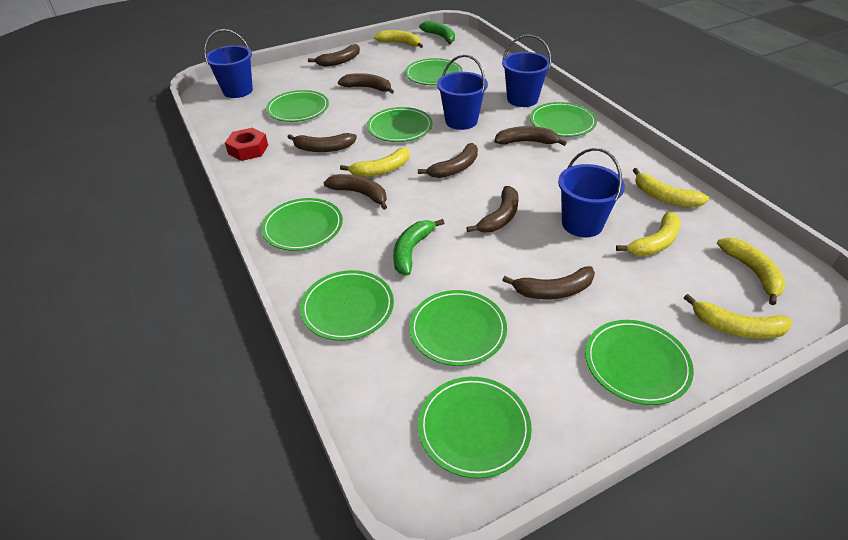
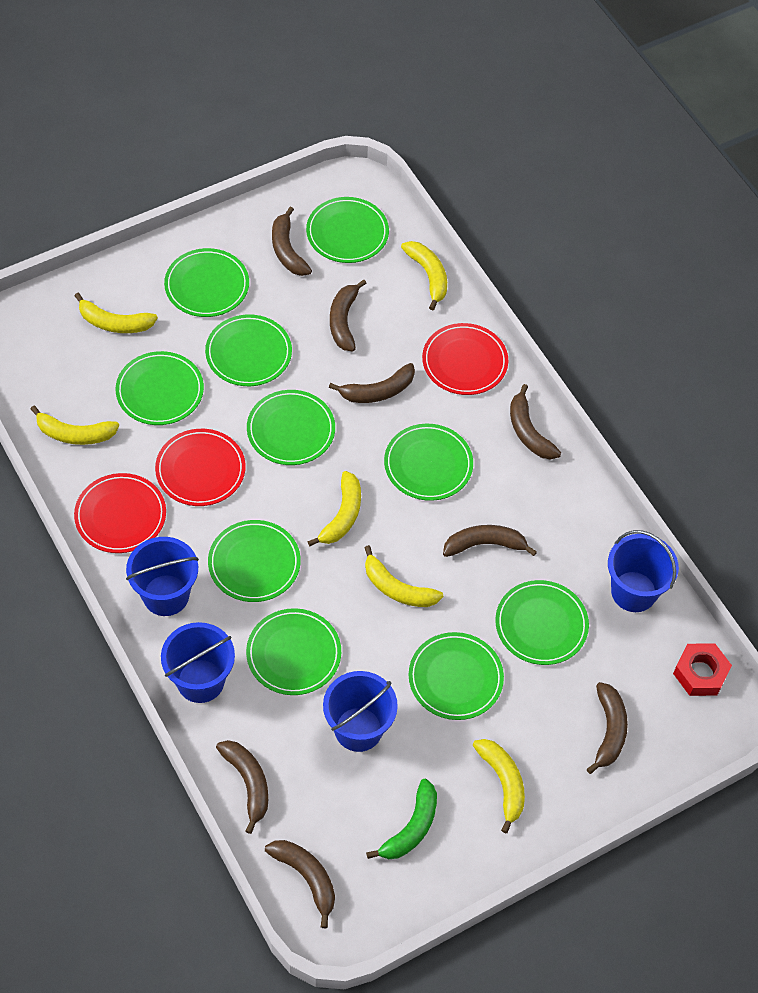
green banana: 2 -> 1
green plate: 9 -> 10
red plate: 0 -> 3

